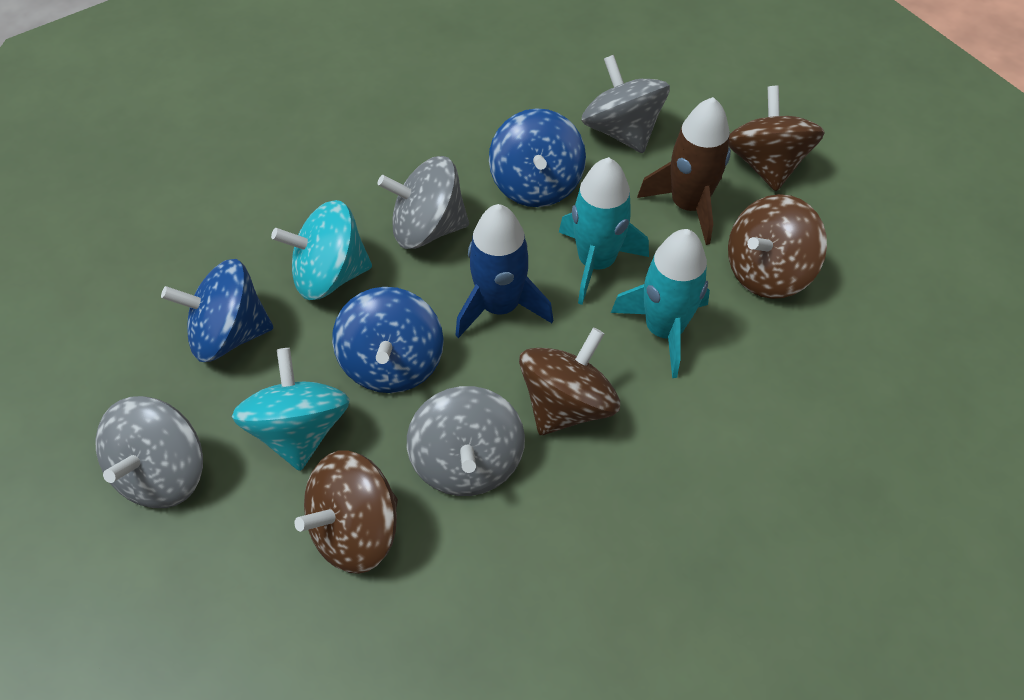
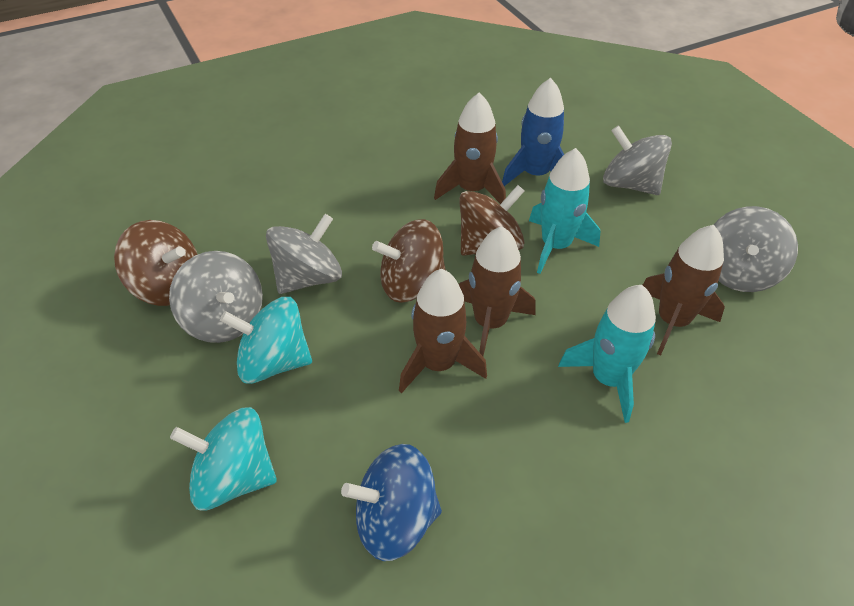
blue spinning top: 3 -> 1
brown rocket: 1 -> 4
brown spinning top: 4 -> 3

